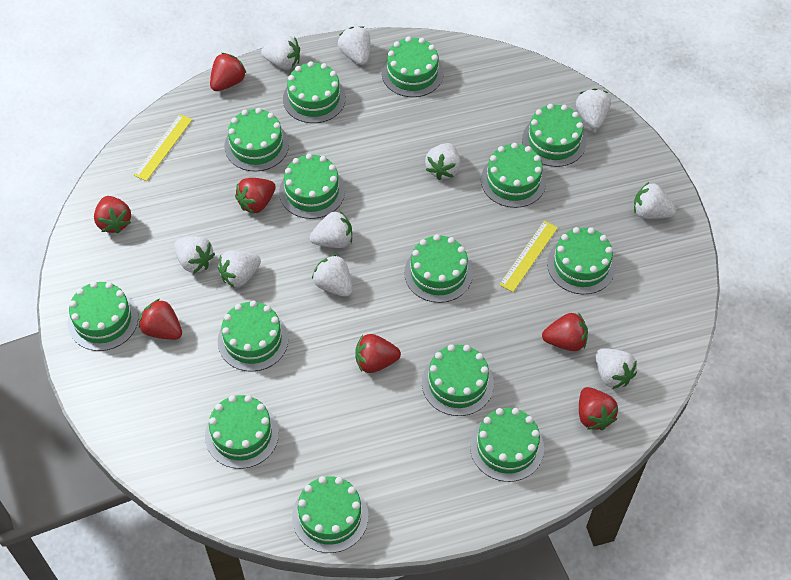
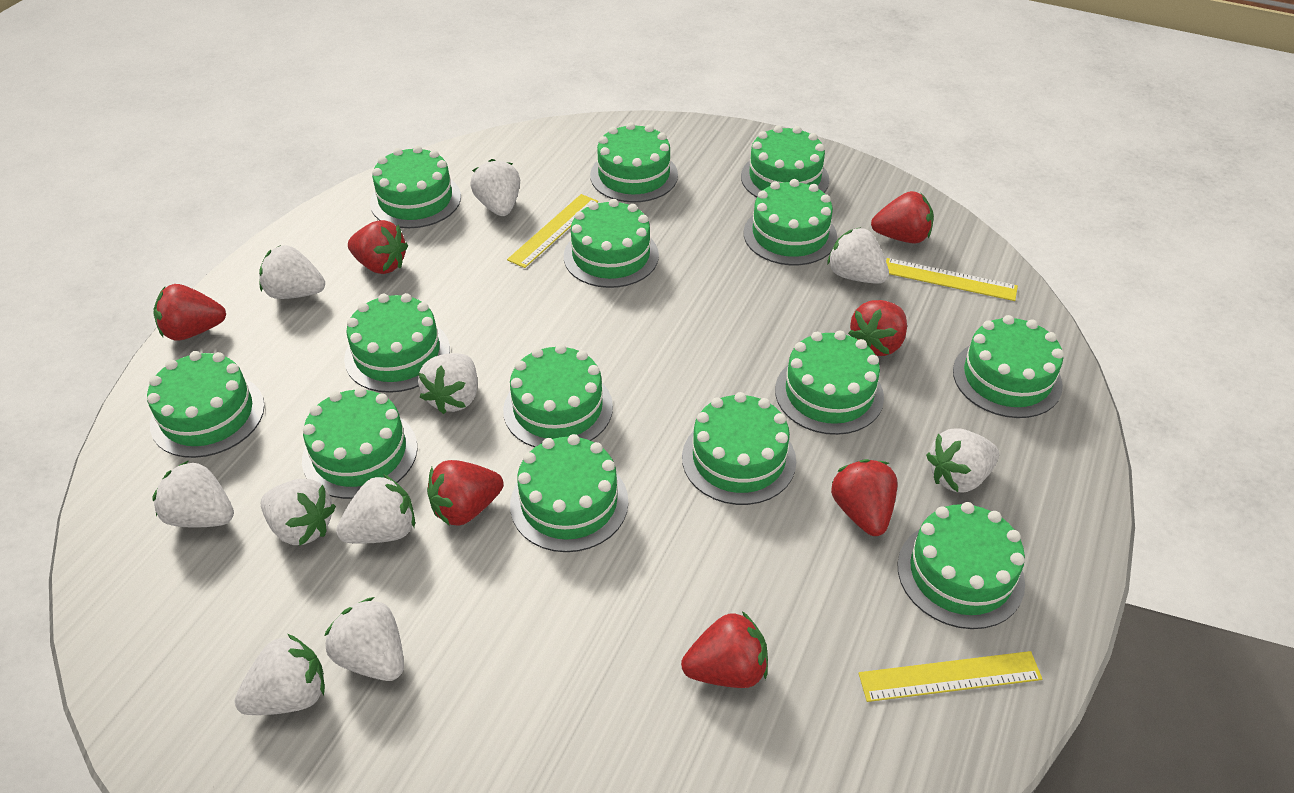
yellow ruler: 2 -> 3

